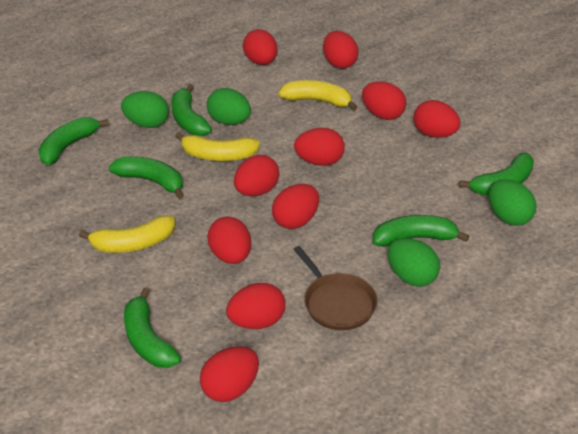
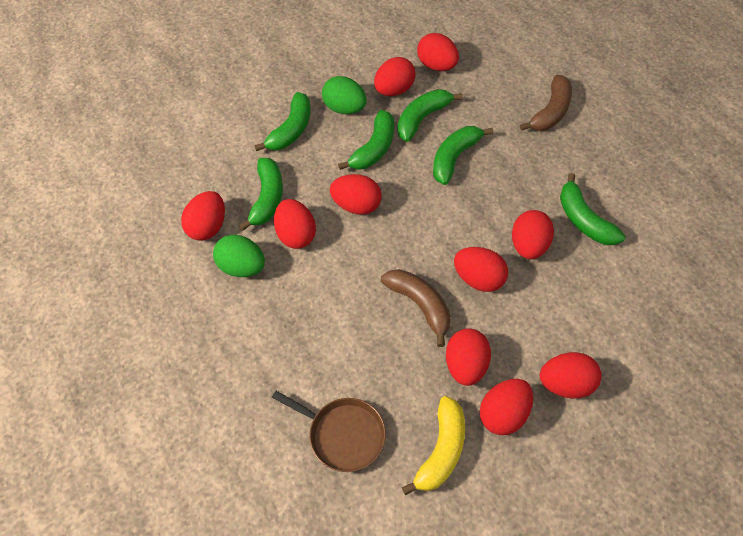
brown banana: 0 -> 2
green egg: 4 -> 2
yellow banana: 3 -> 1

